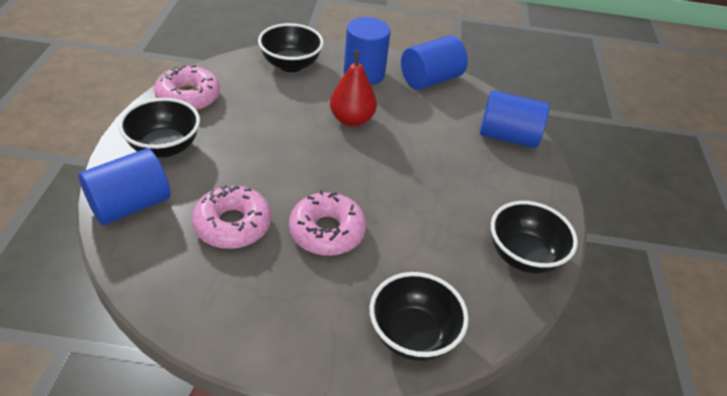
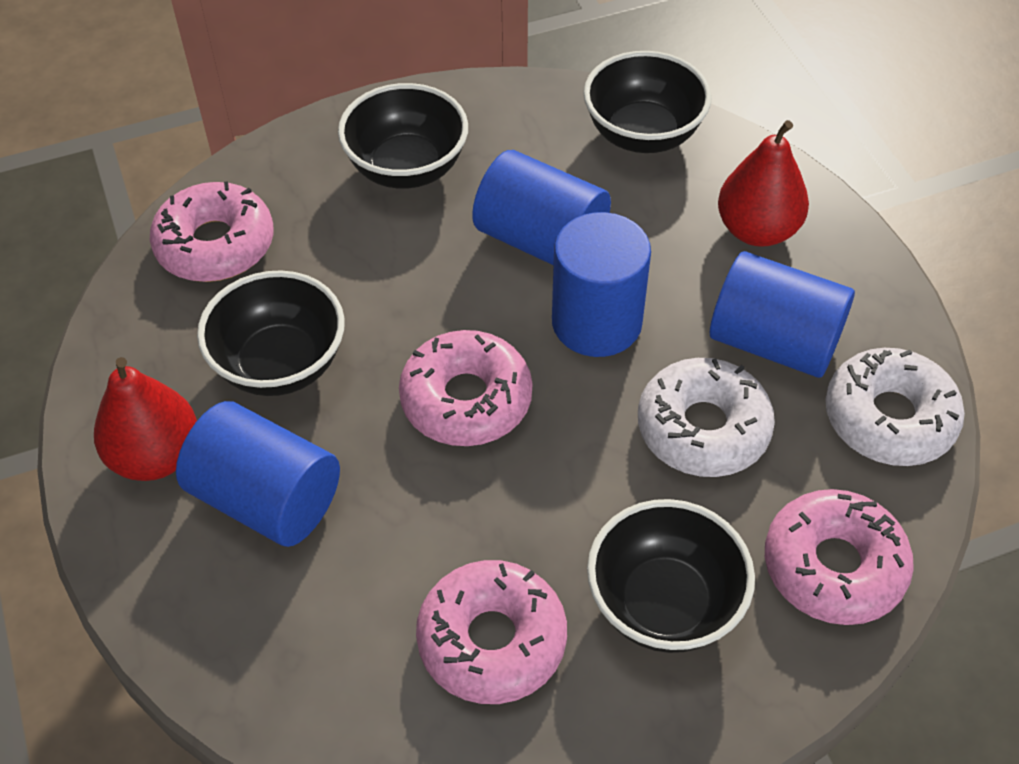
pink donut: 3 -> 4
red pear: 1 -> 2
white donut: 0 -> 2

